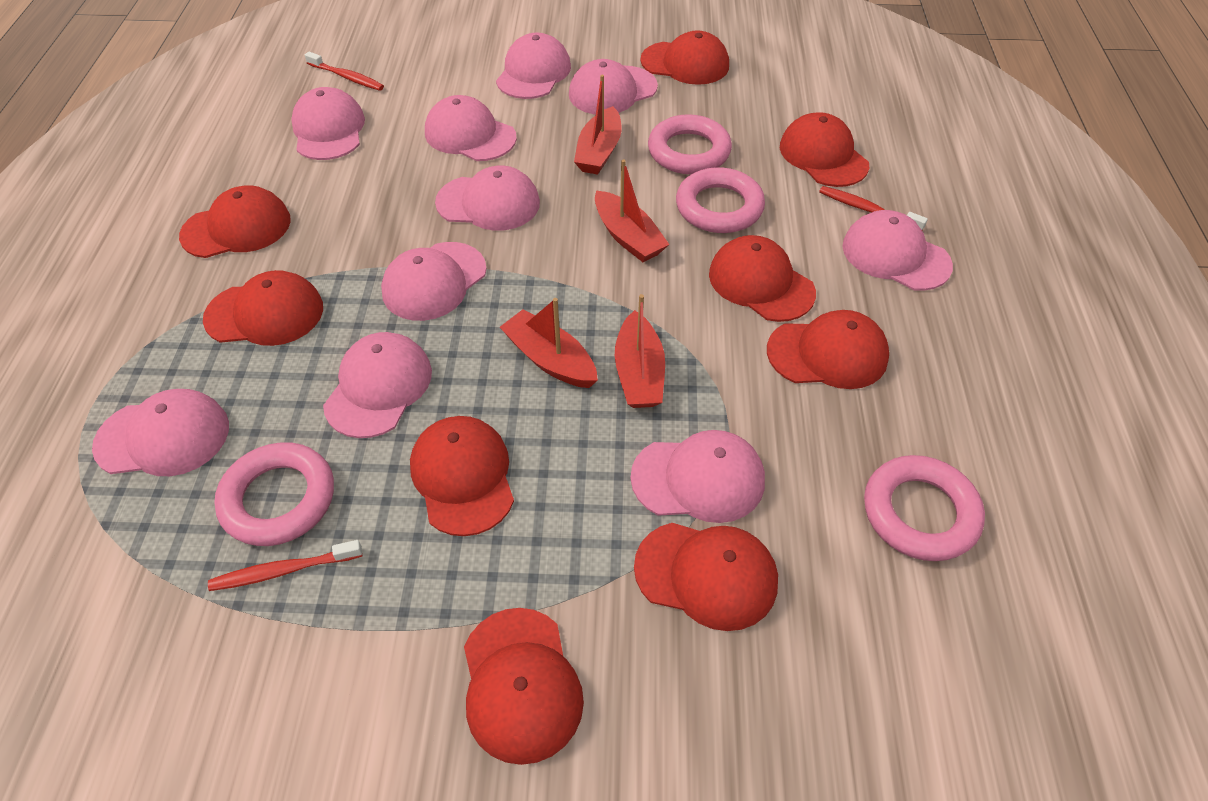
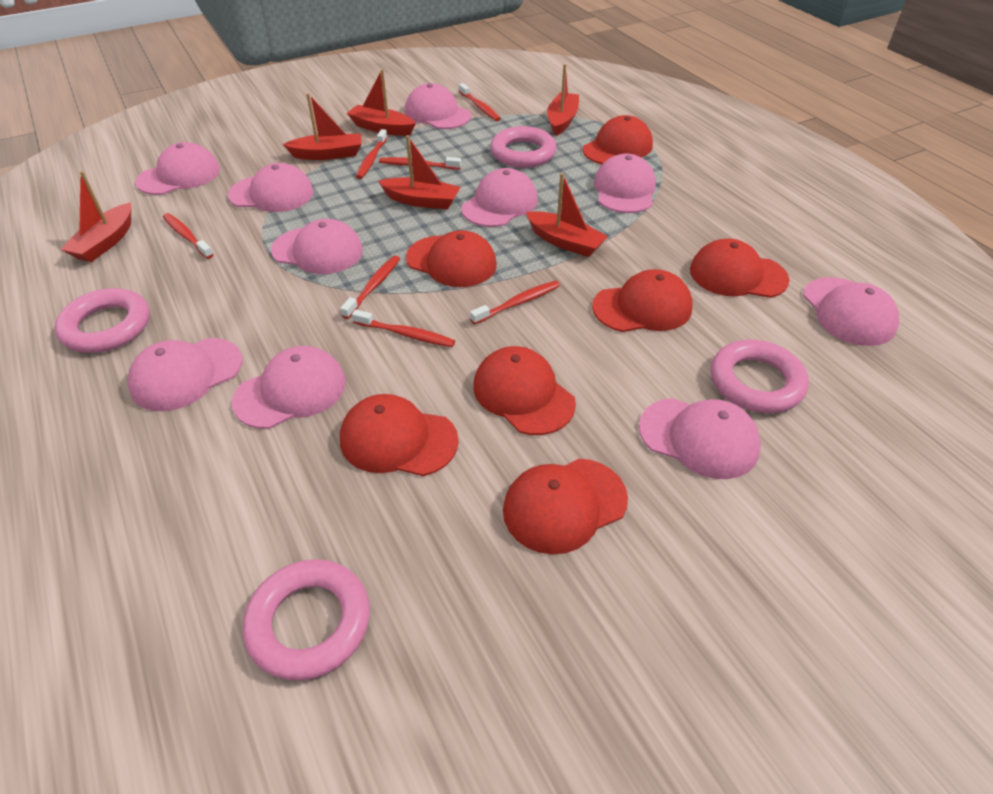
red boat: 4 -> 6
red cap: 9 -> 7
red toothbrush: 3 -> 7

